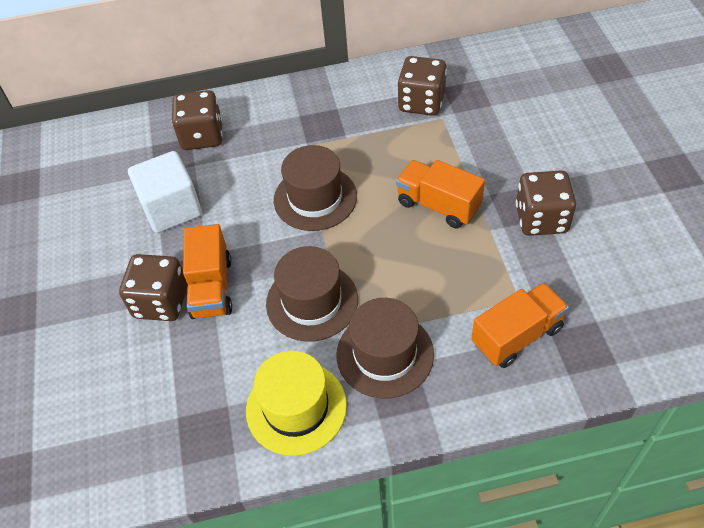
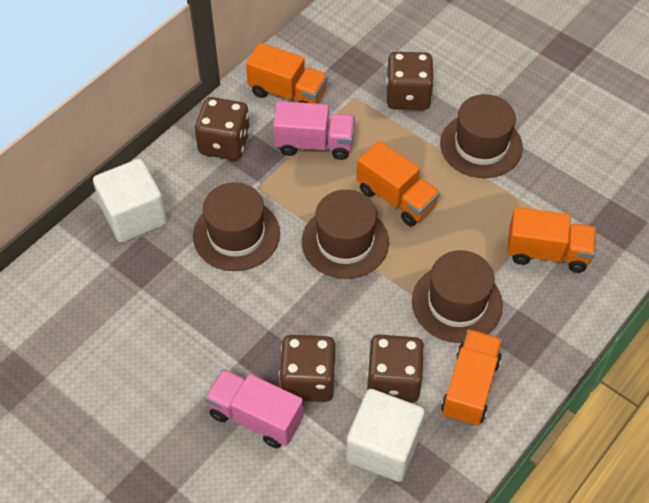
brown hat: 3 -> 4
orange truck: 3 -> 4
pink truck: 0 -> 2
white cube: 1 -> 2
yellow hat: 1 -> 0

